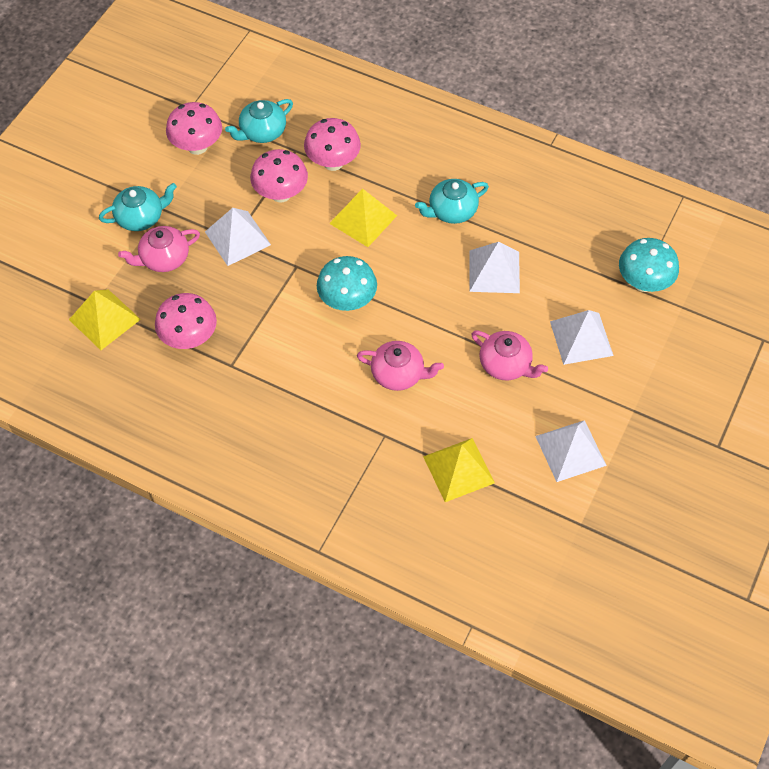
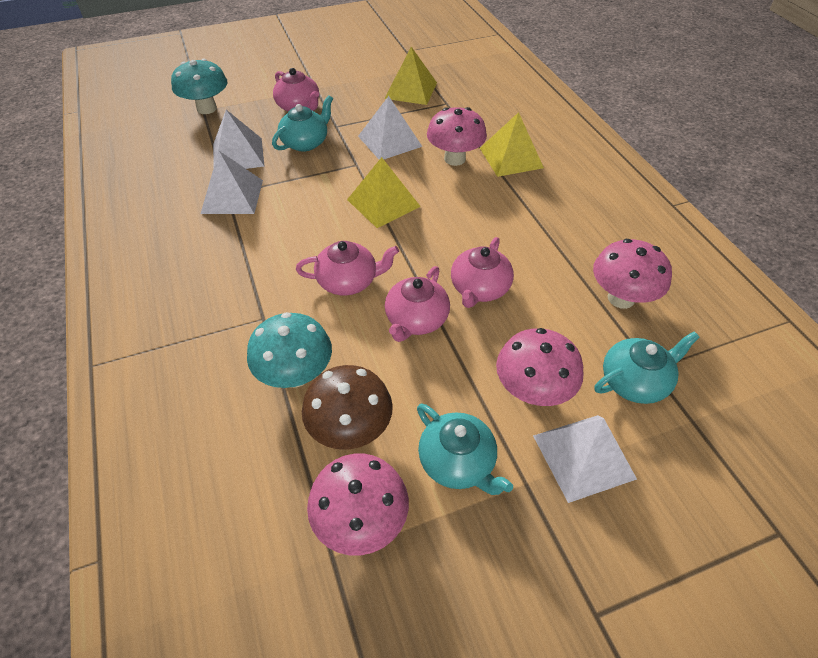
brown mushroom: 0 -> 1
pink teapot: 3 -> 4

